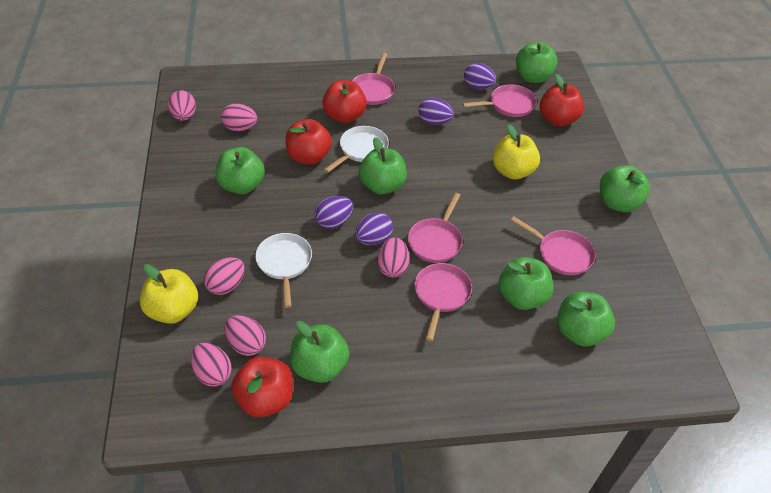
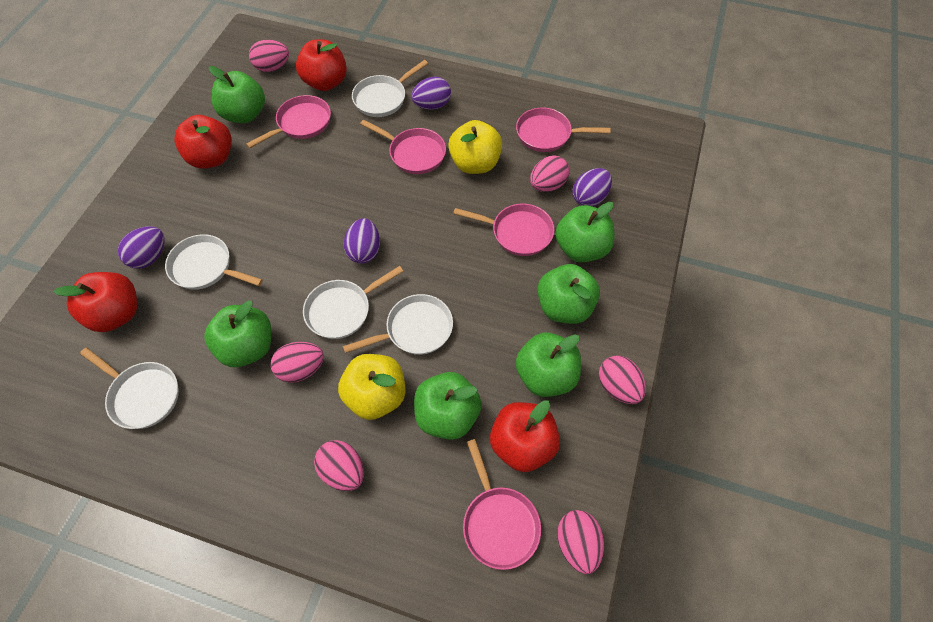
green apple: 7 -> 6
white pan: 2 -> 5

